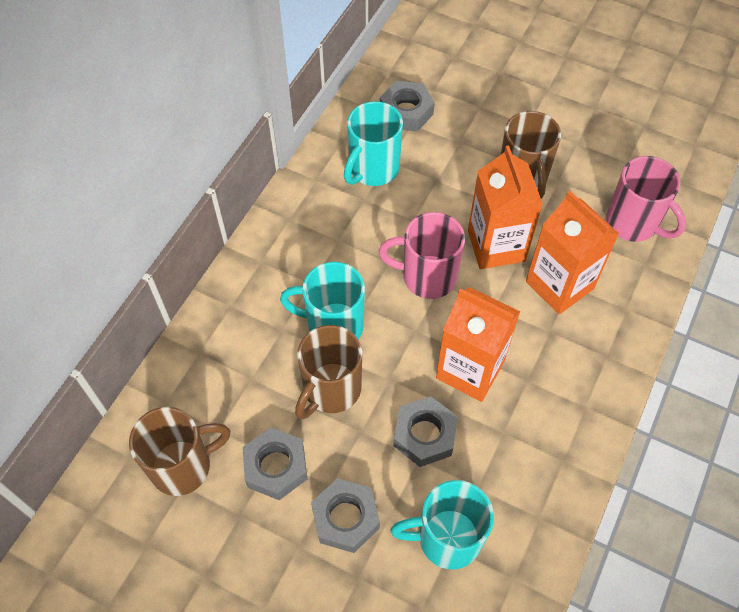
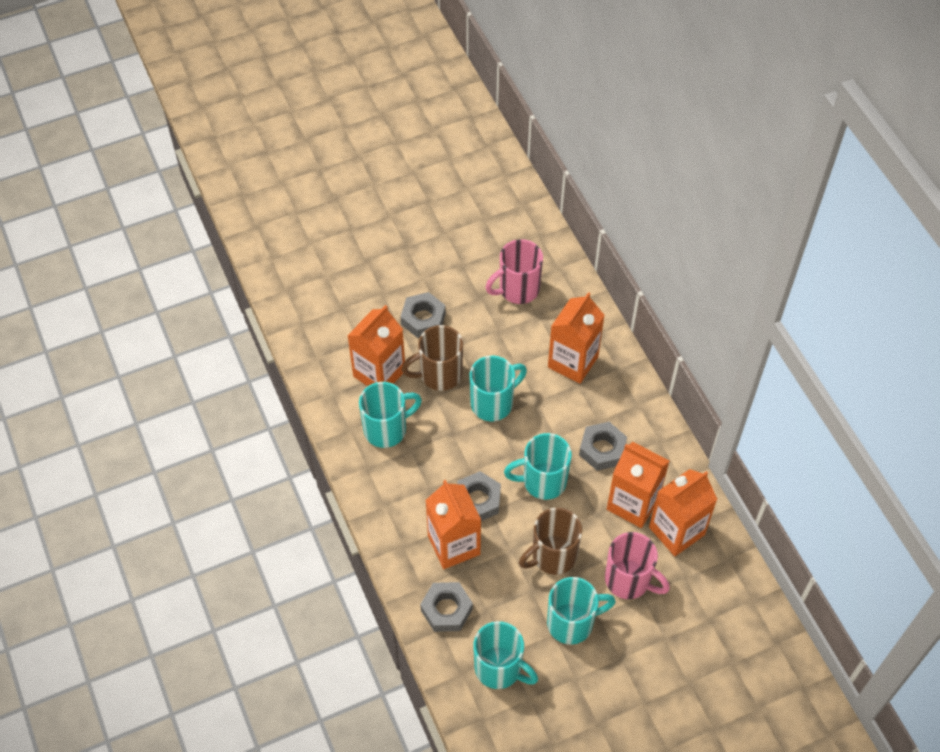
brown mug: 3 -> 2
orange carton: 3 -> 5
turquoise mug: 3 -> 5

